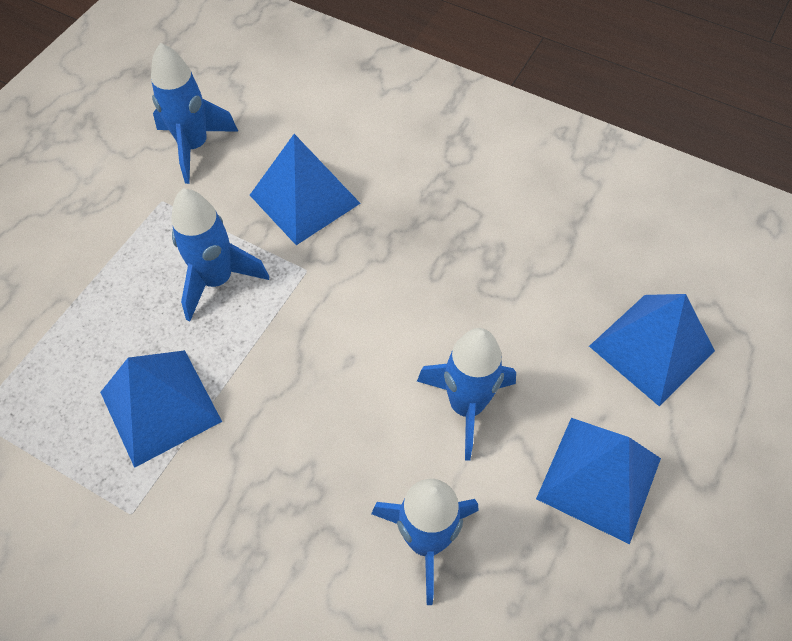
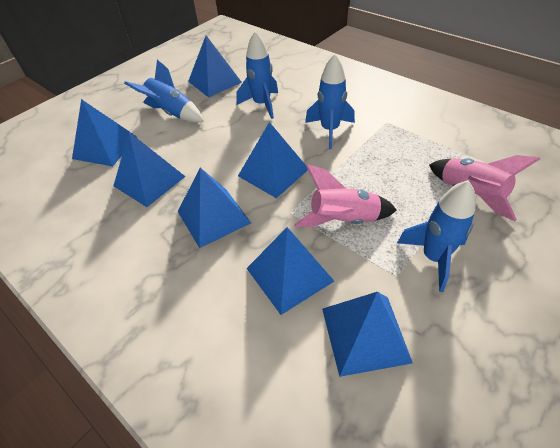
blue pyramid: 4 -> 7
pink rocket: 0 -> 2

